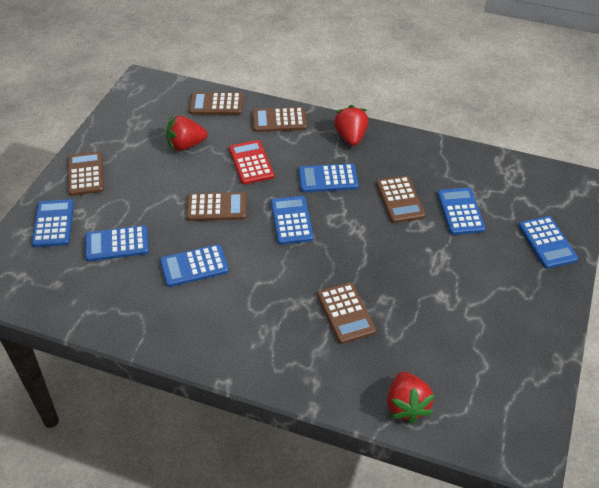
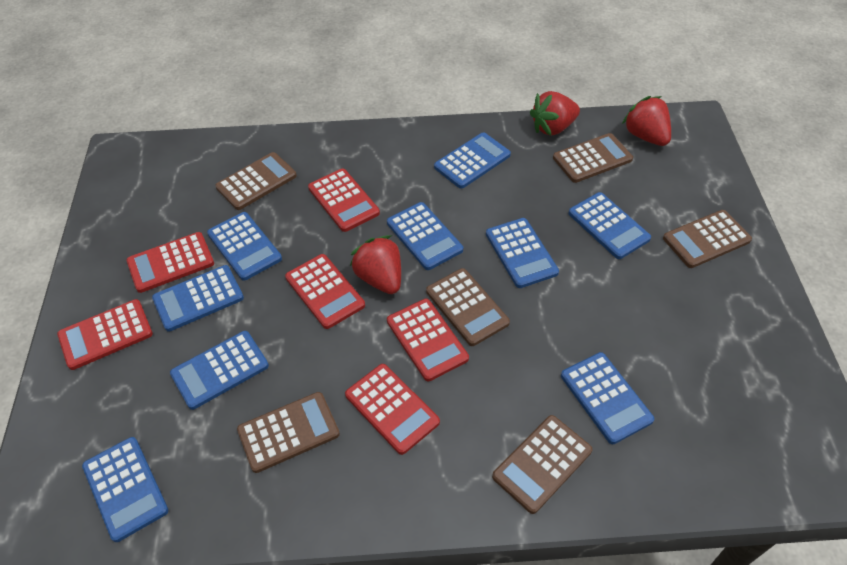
blue calculator: 7 -> 9
red calculator: 1 -> 6

